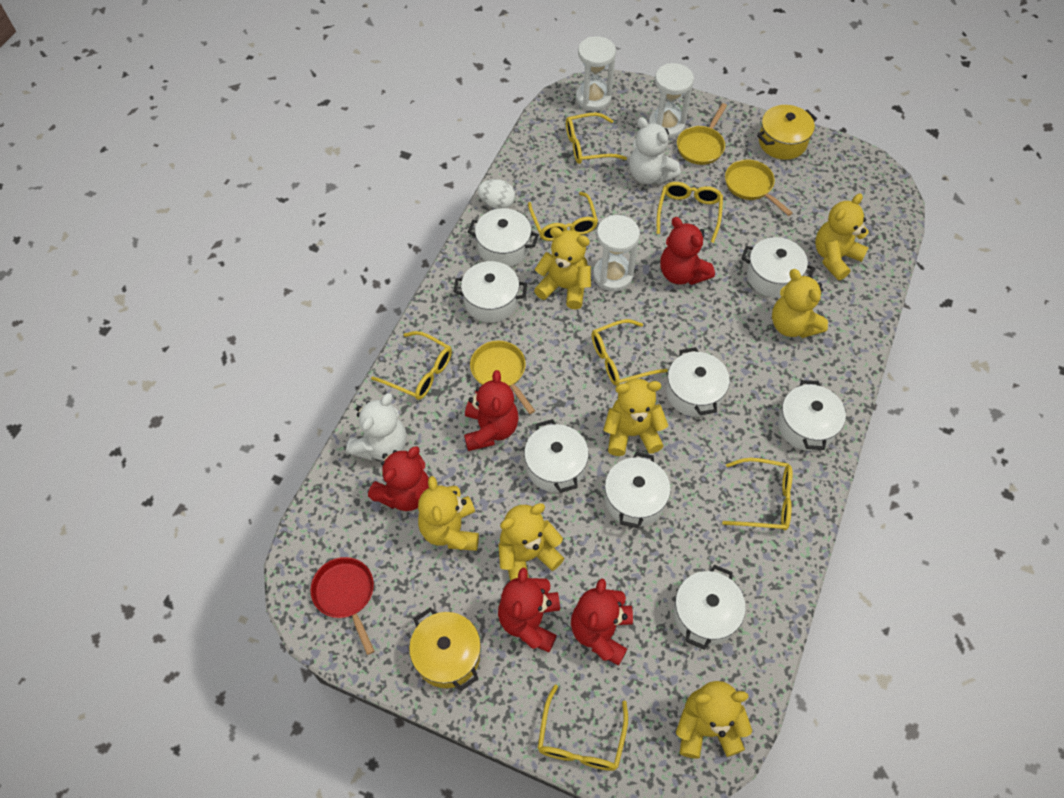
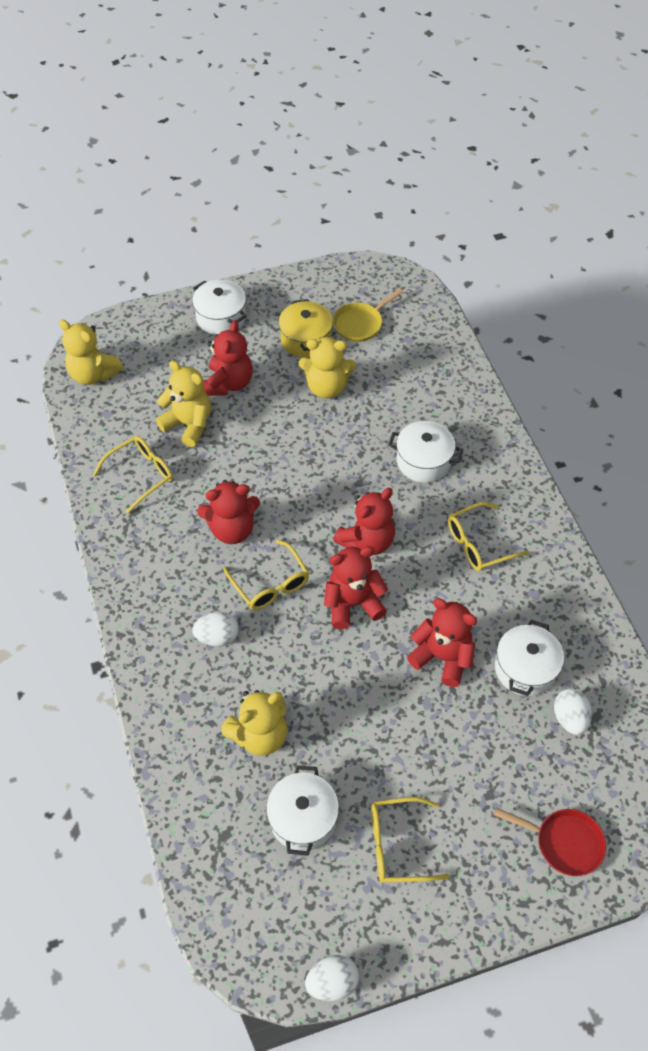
white egg: 1 -> 3
white hourglass: 3 -> 0
white pot: 8 -> 4
white teddy bear: 2 -> 0
yellow glasses: 7 -> 4
yellow pan: 3 -> 1
yellow pot: 2 -> 1
yellow teddy bear: 7 -> 4

